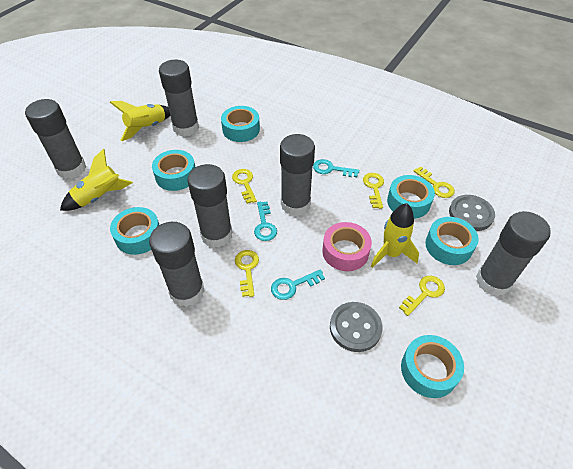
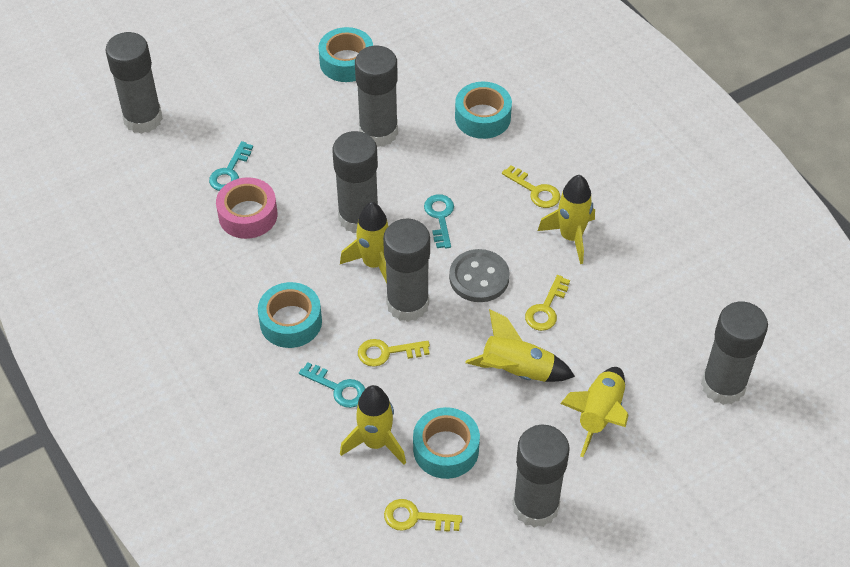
grey button: 2 -> 1
turquoise tape: 6 -> 4
yellow key: 5 -> 4
yellow rocket: 3 -> 5

